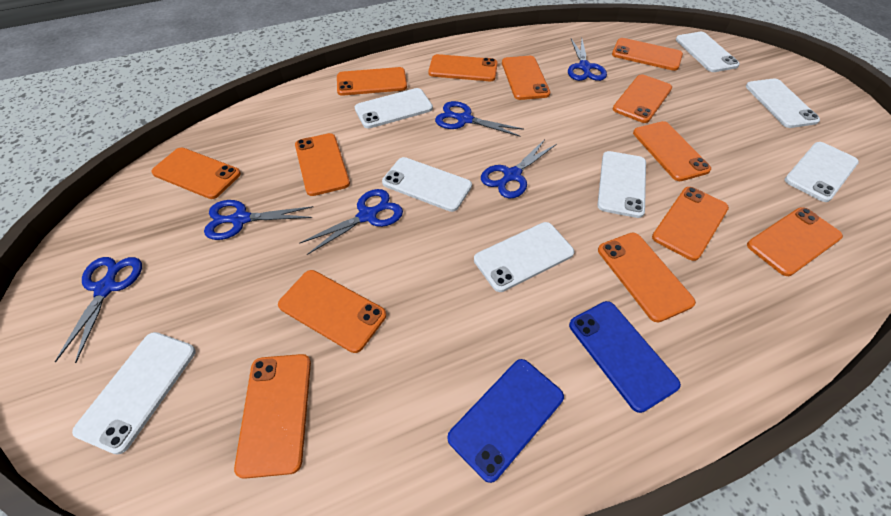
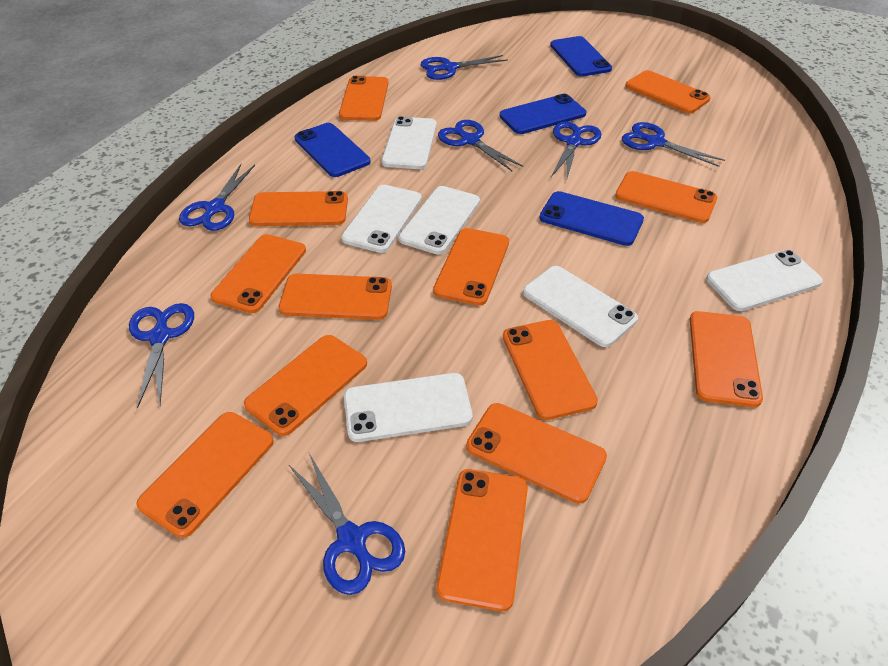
blue phone: 2 -> 4
blue scissors: 6 -> 7
white phone: 8 -> 6

